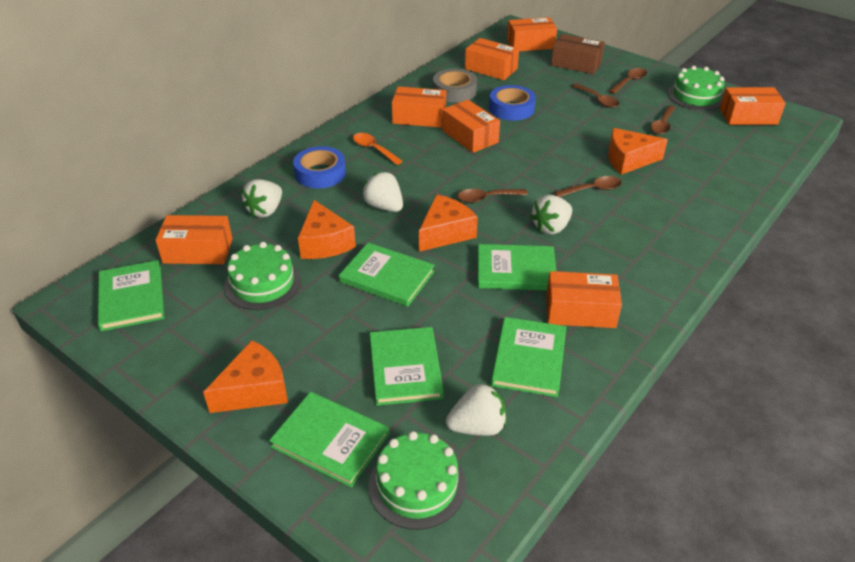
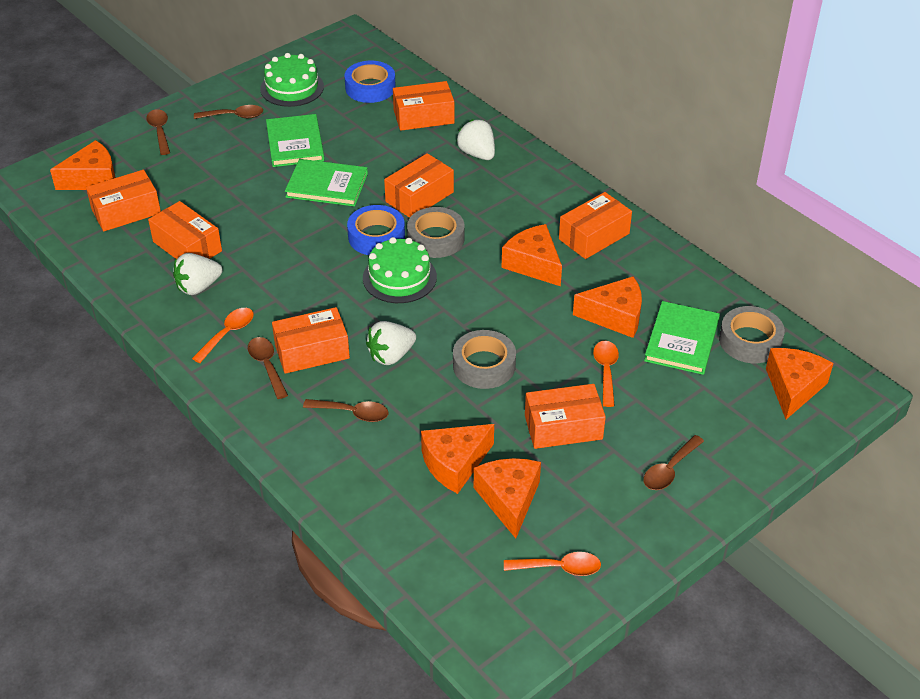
brown box: 1 -> 0
green book: 6 -> 3
green cake: 3 -> 2
grey tape: 1 -> 3
orange cheese: 4 -> 6
orange spoon: 1 -> 3
white strawberry: 4 -> 3

